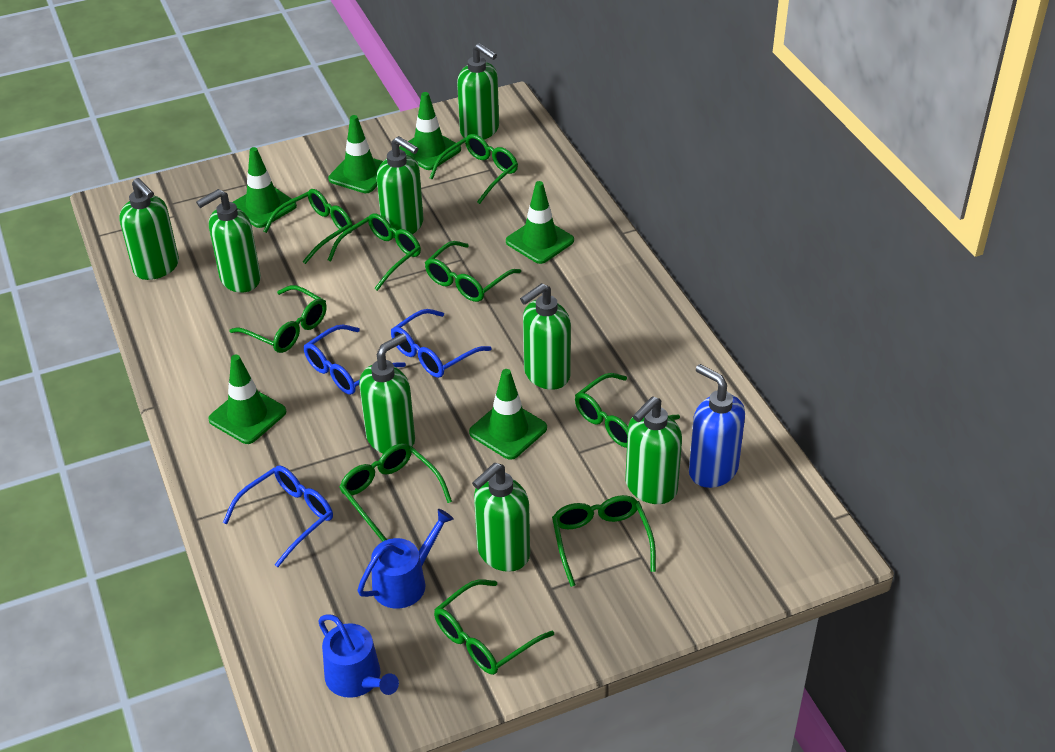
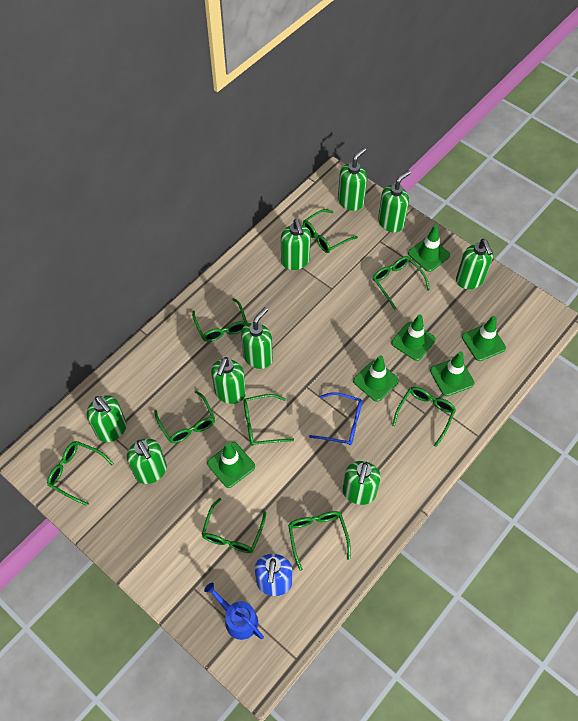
blue glasses: 3 -> 1
blue watering can: 2 -> 1
green soap dispenser: 8 -> 9

